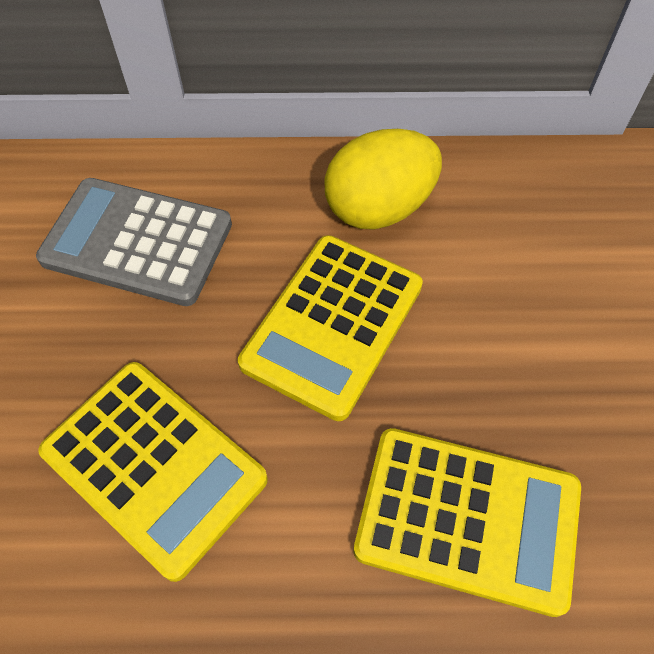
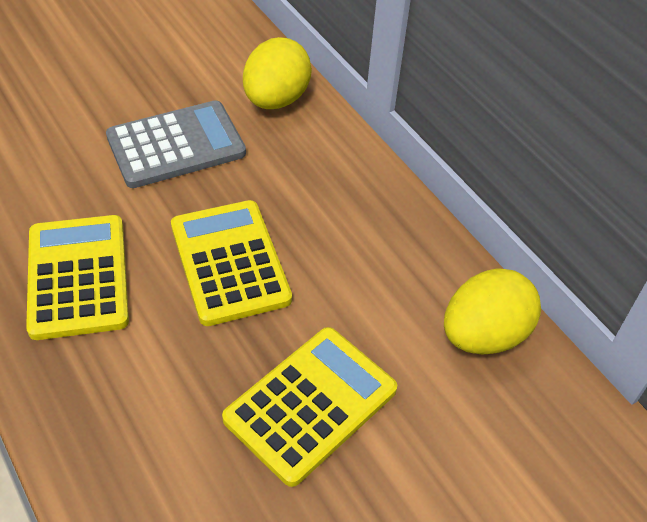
yellow egg: 1 -> 2

